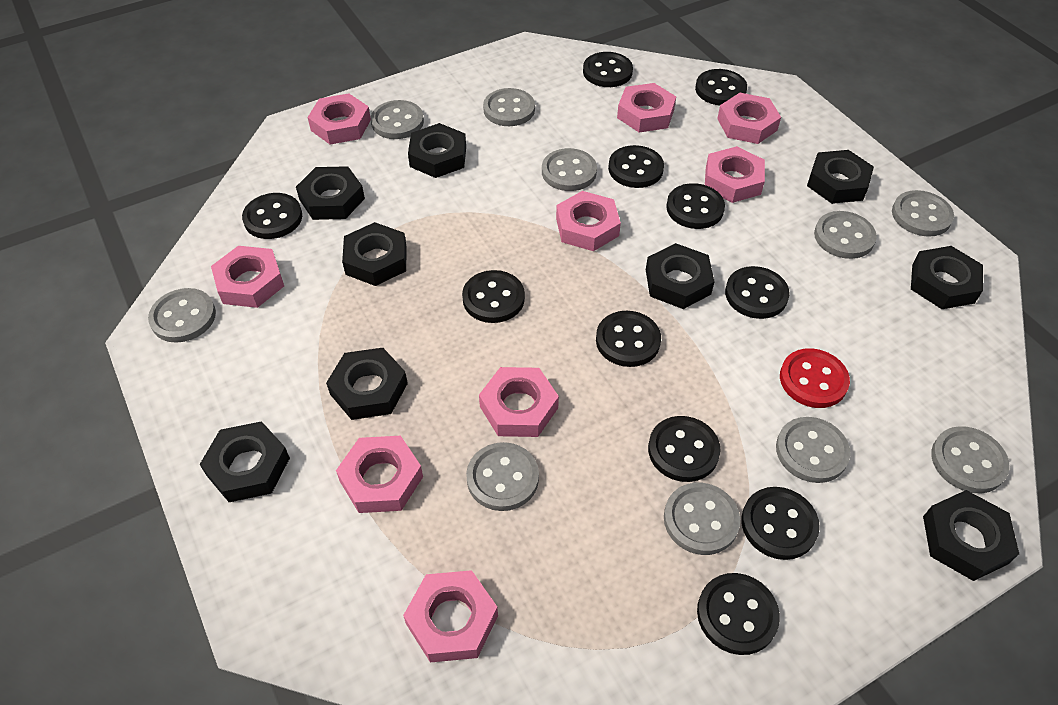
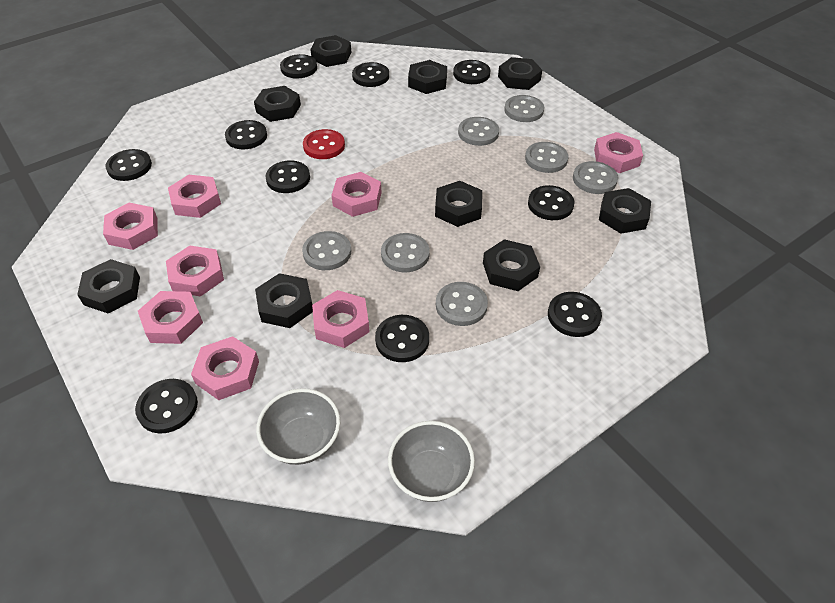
black button: 11 -> 10
grey bowl: 0 -> 2
grey button: 10 -> 7
pink nut: 9 -> 8

